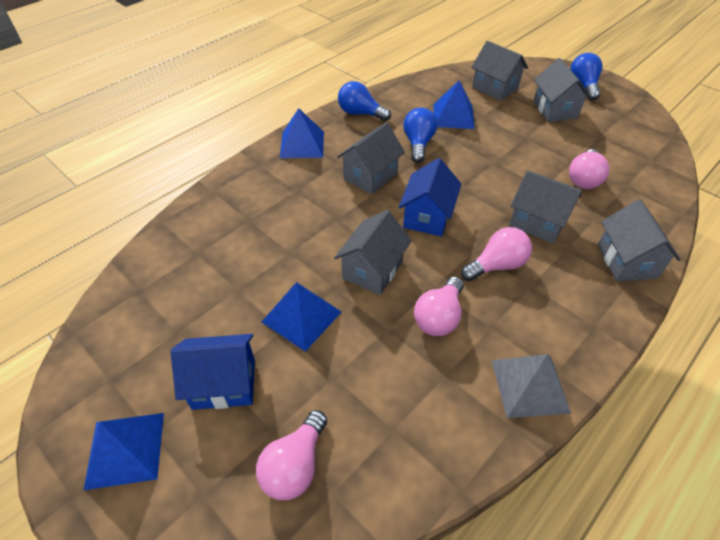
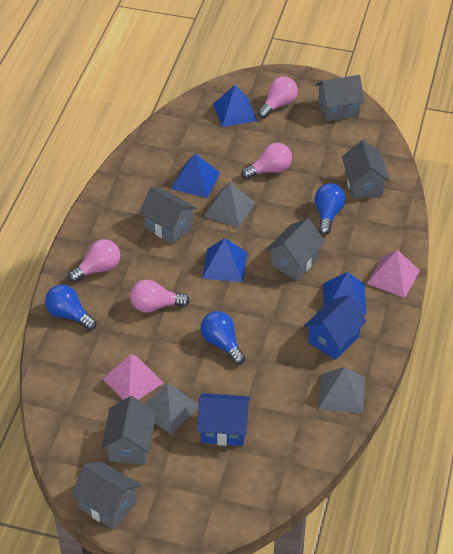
grey pyramid: 1 -> 3
pink pyramid: 0 -> 2

